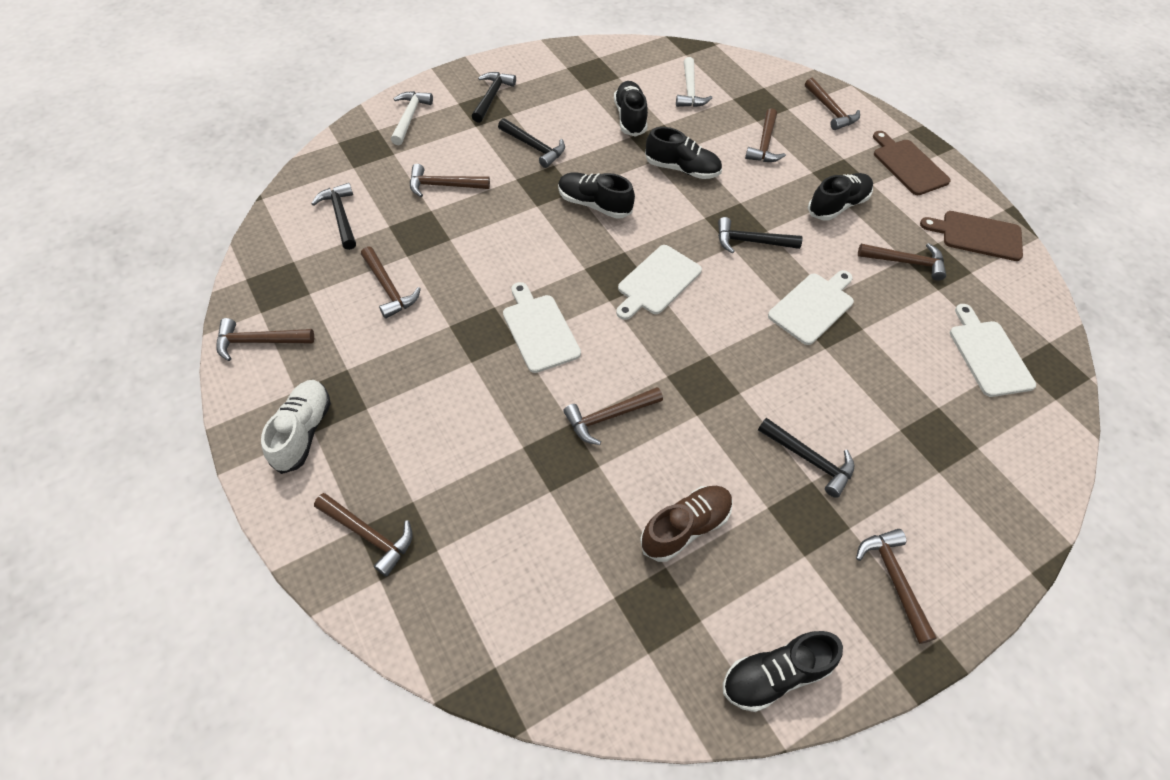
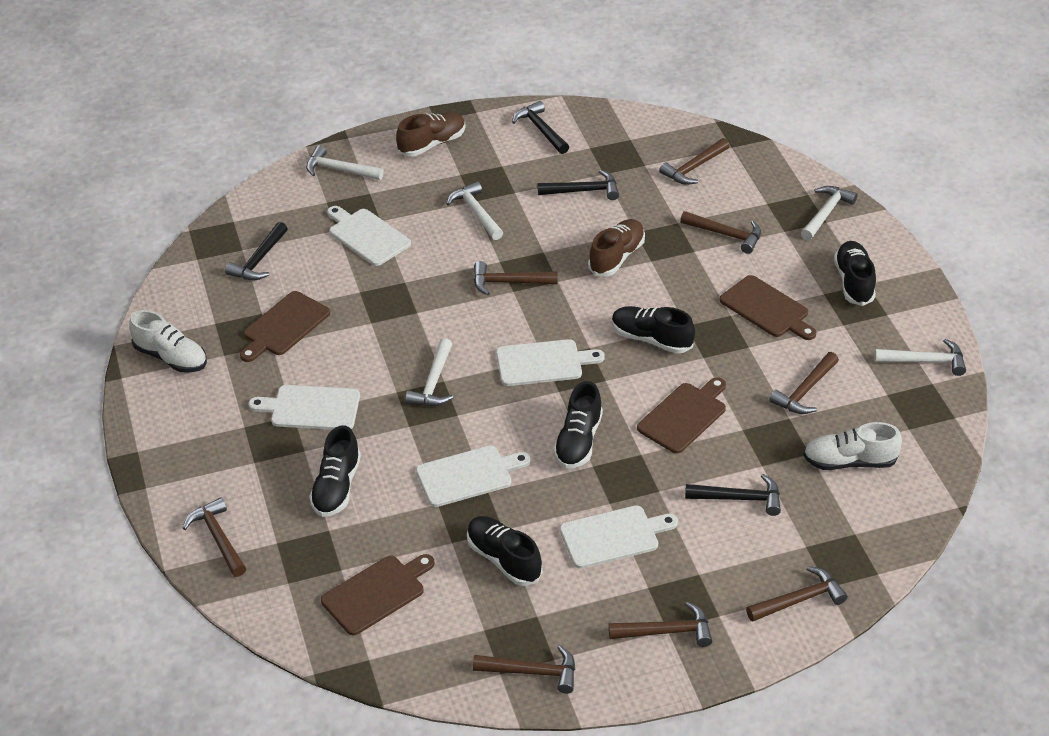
black hammer: 5 -> 4
brown cutting board: 2 -> 4
brown hammer: 9 -> 8
brown shoe: 1 -> 2
white cutting board: 4 -> 5
white hammer: 2 -> 5
white shoe: 1 -> 2

